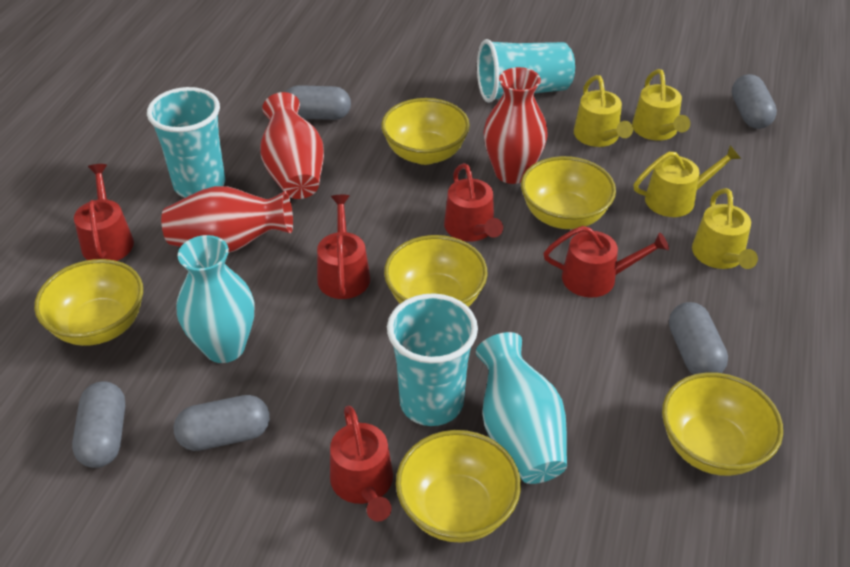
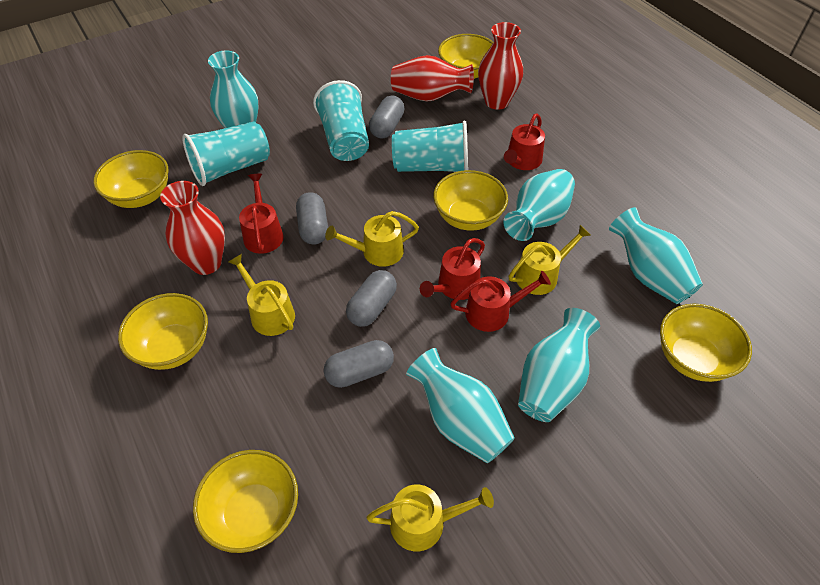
grey capsule: 5 -> 4
red watering can: 5 -> 4
turquoise vase: 2 -> 5

